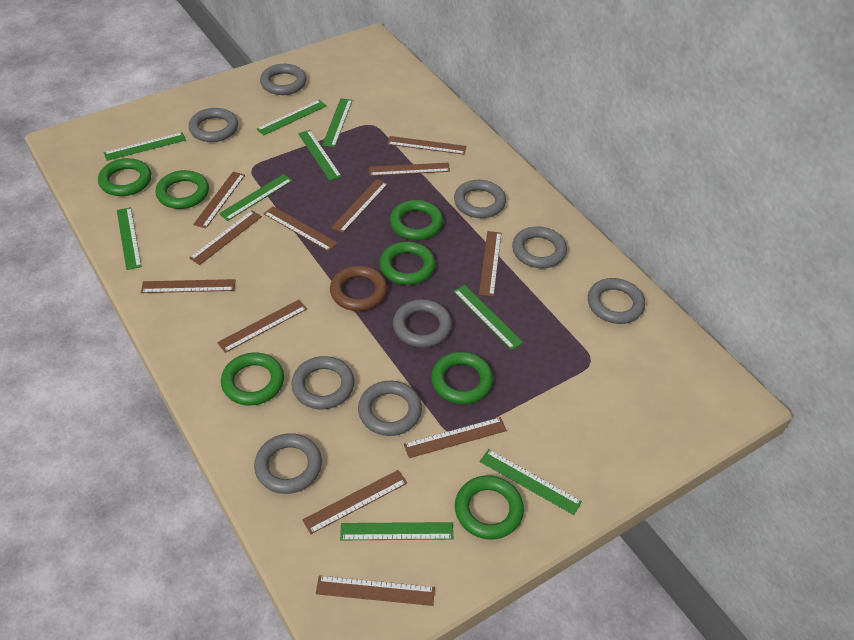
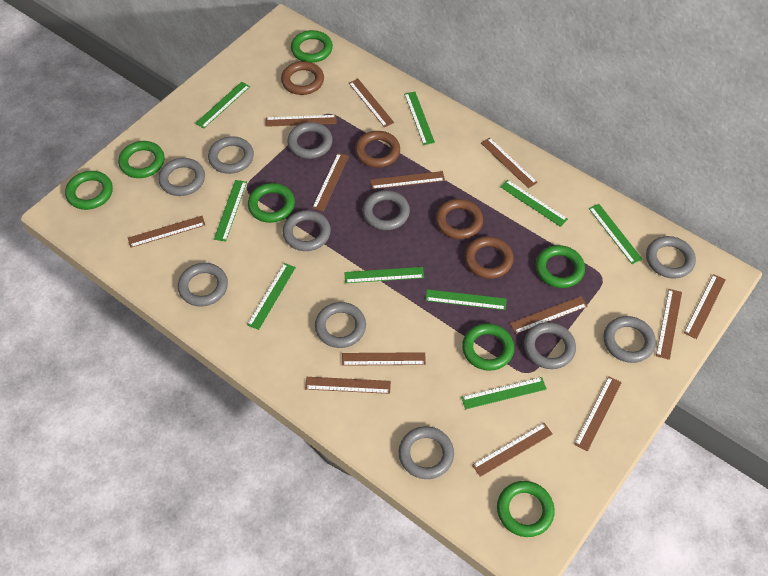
brown ring: 1 -> 4
brown ruler: 12 -> 13
grey ring: 9 -> 11

